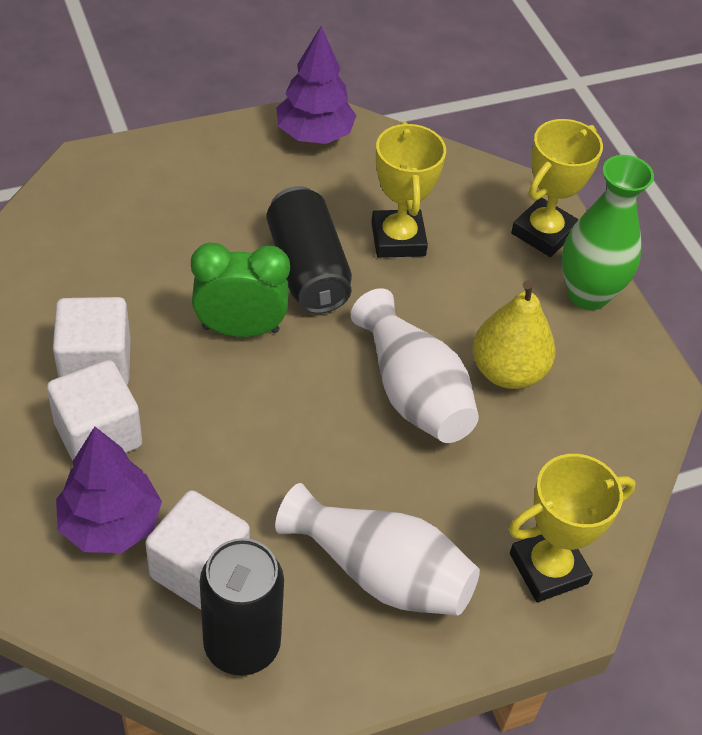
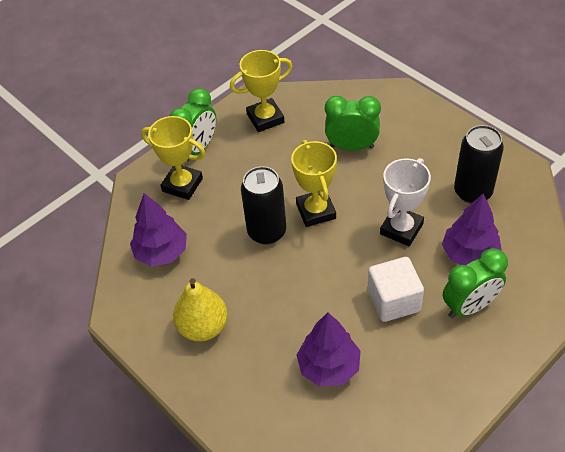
green clock: 1 -> 3
green vase: 1 -> 0
purple tree: 2 -> 3
white cube: 3 -> 1
white trophy: 0 -> 1
white vase: 2 -> 0

